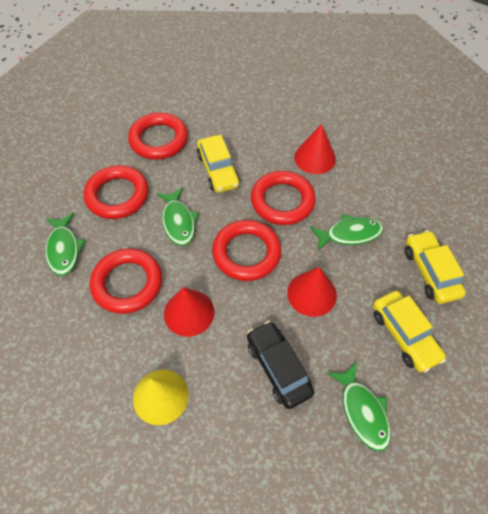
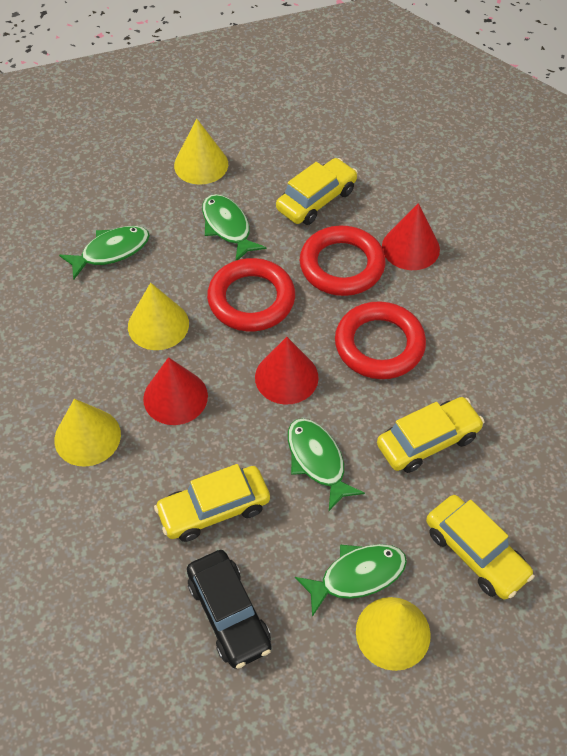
red ring: 5 -> 3
yellow car: 3 -> 4
yellow cone: 1 -> 4

